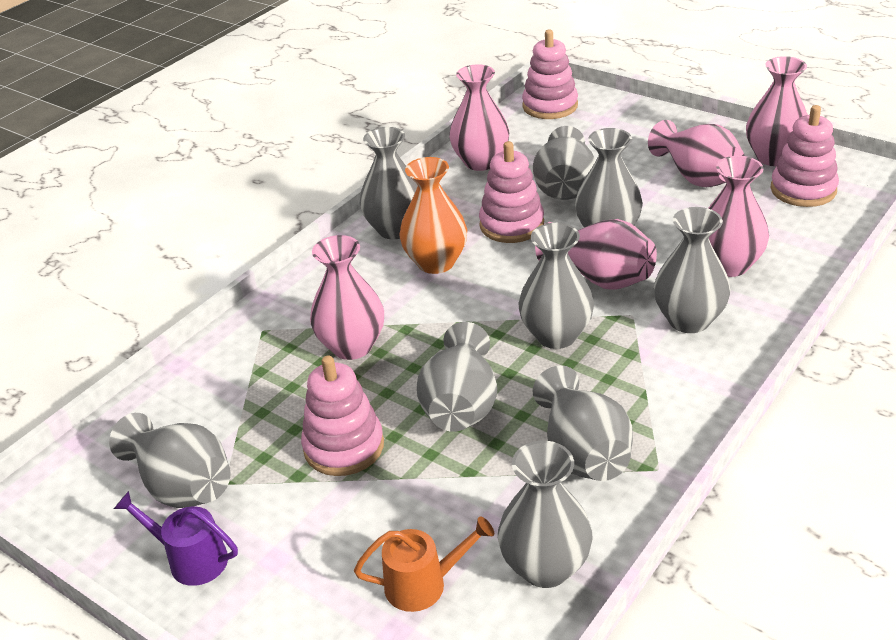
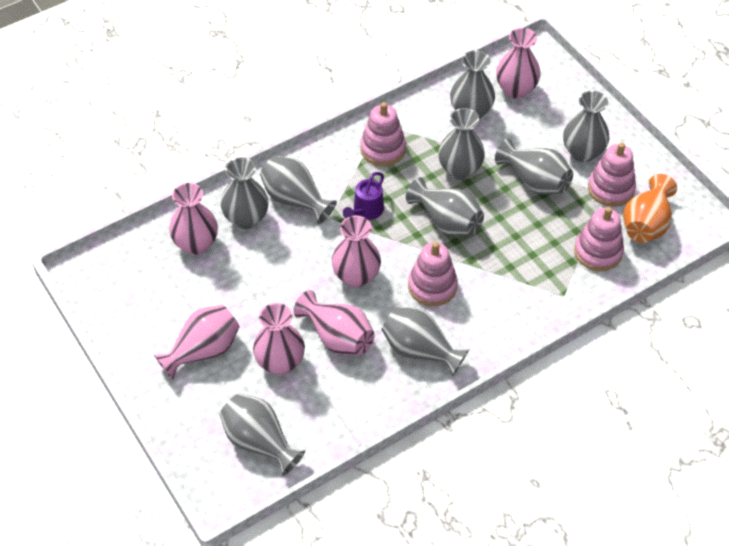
orange watering can: 1 -> 0

